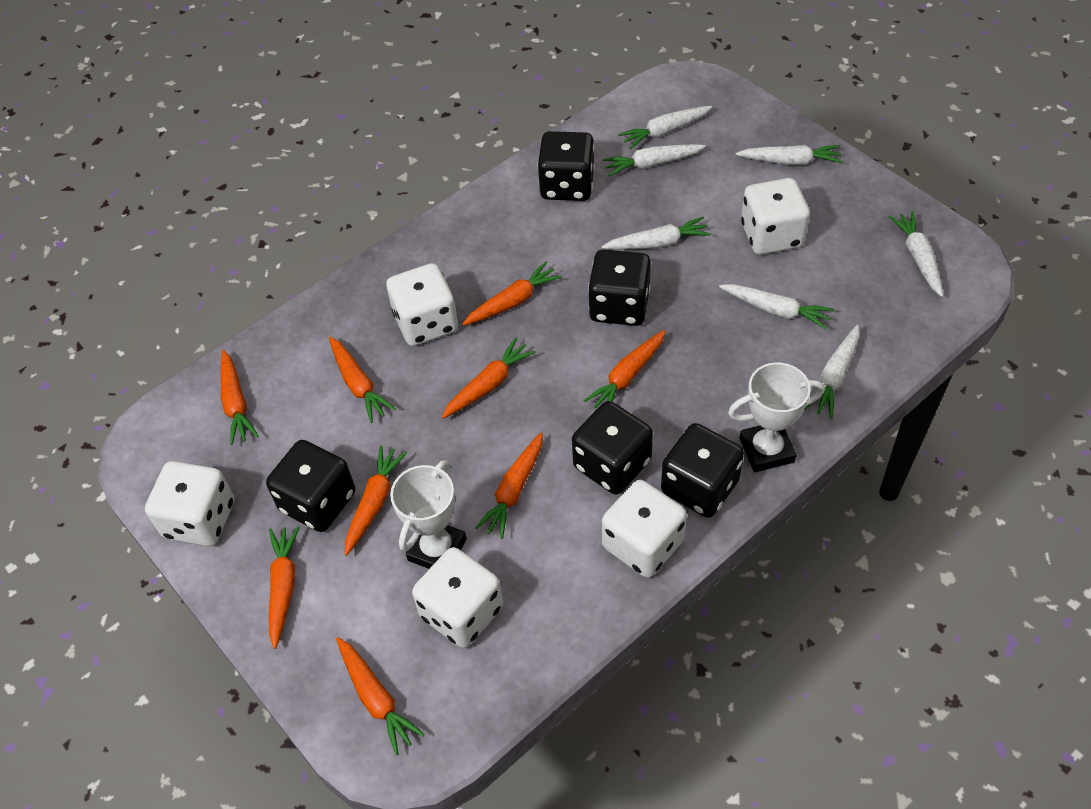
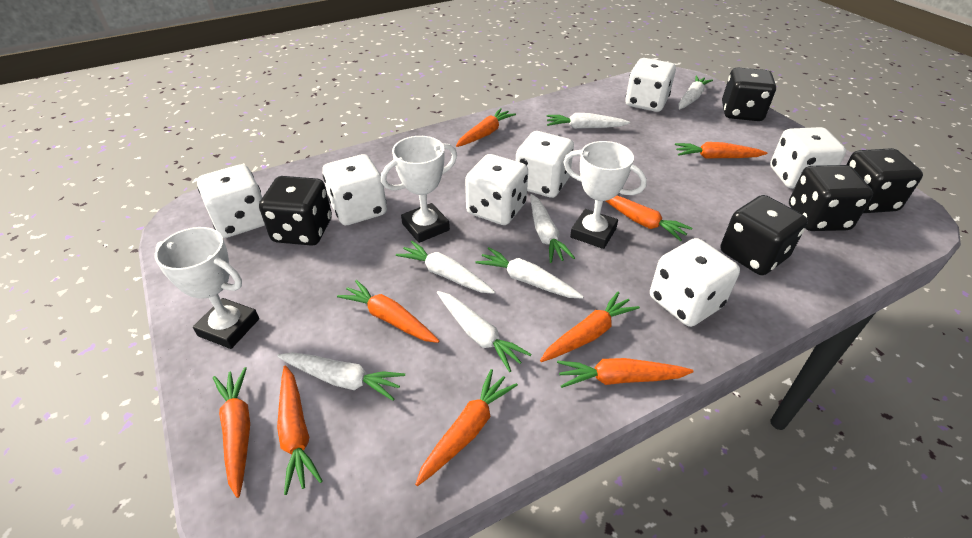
white dice: 5 -> 7
white trophy: 2 -> 3

